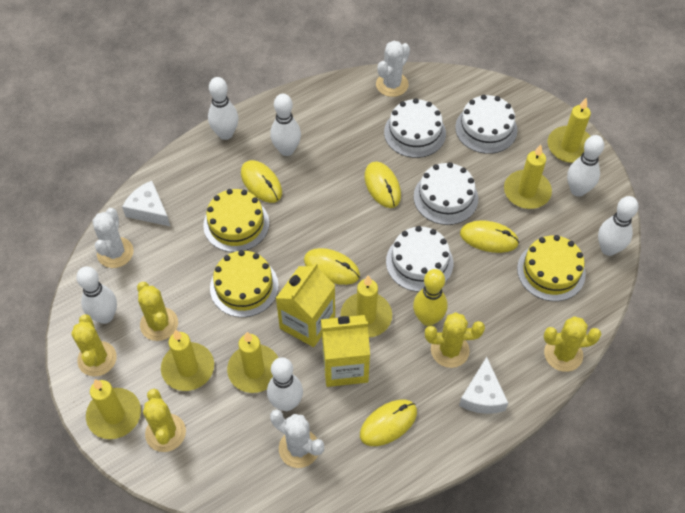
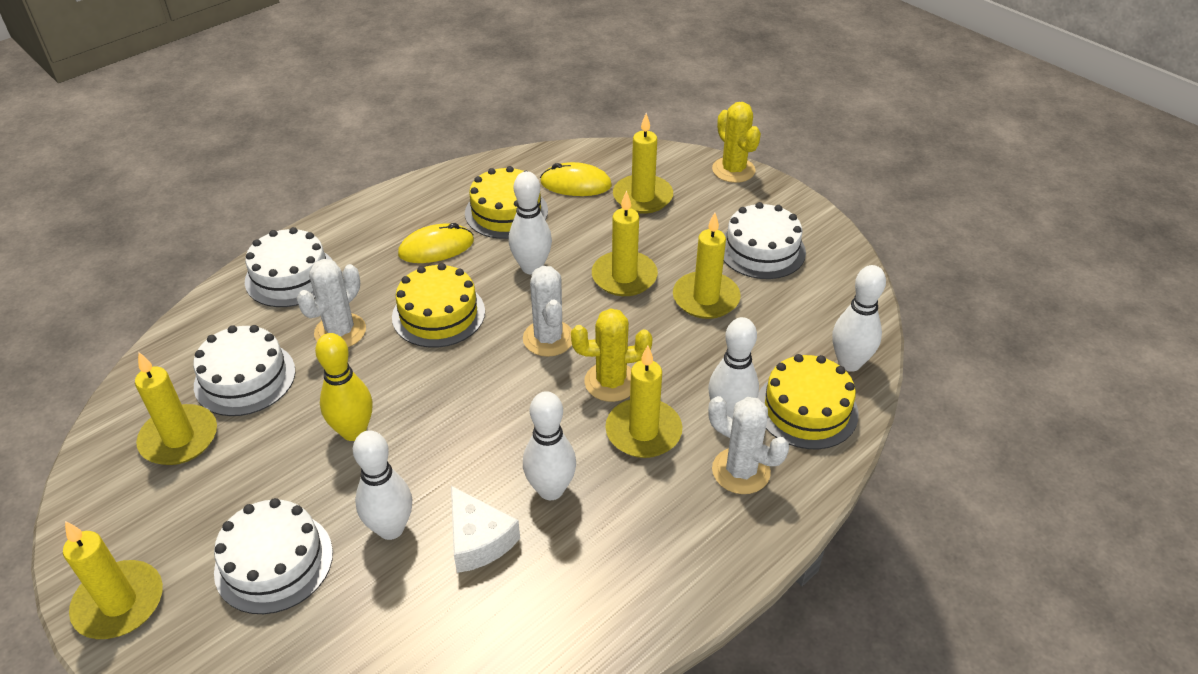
white bowling pin: 6 -> 5
white cheese: 2 -> 1
yellow cactus: 5 -> 2
yellow carton: 2 -> 0
yellow mouse: 5 -> 2

